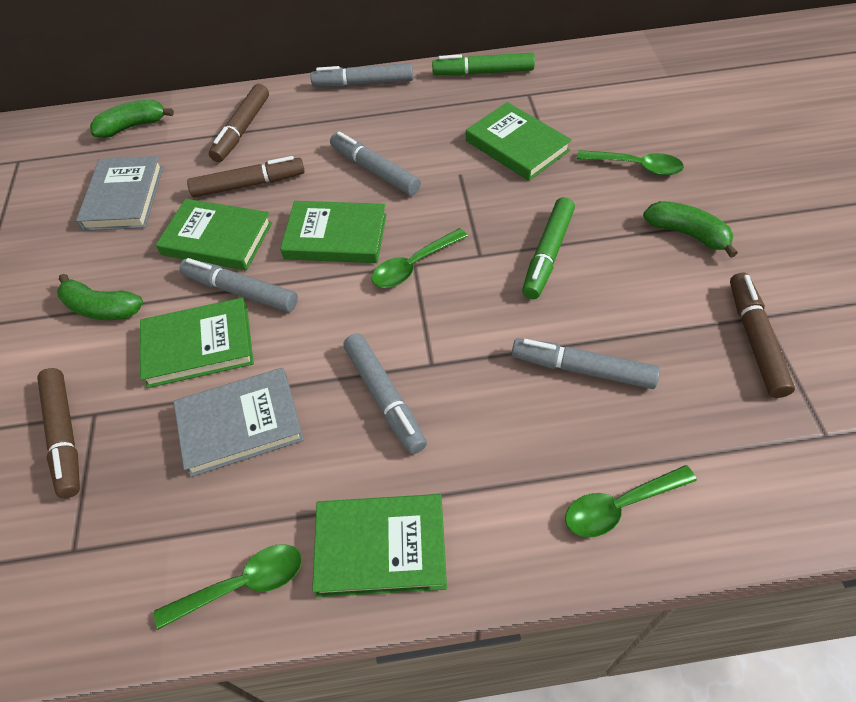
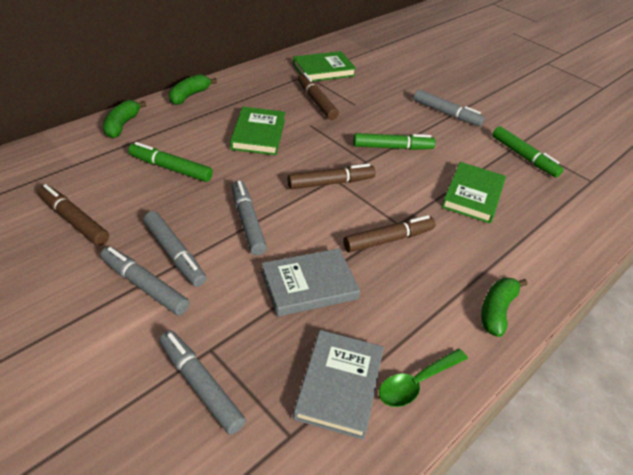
green book: 5 -> 3
green marker: 2 -> 3
green spoon: 4 -> 1

